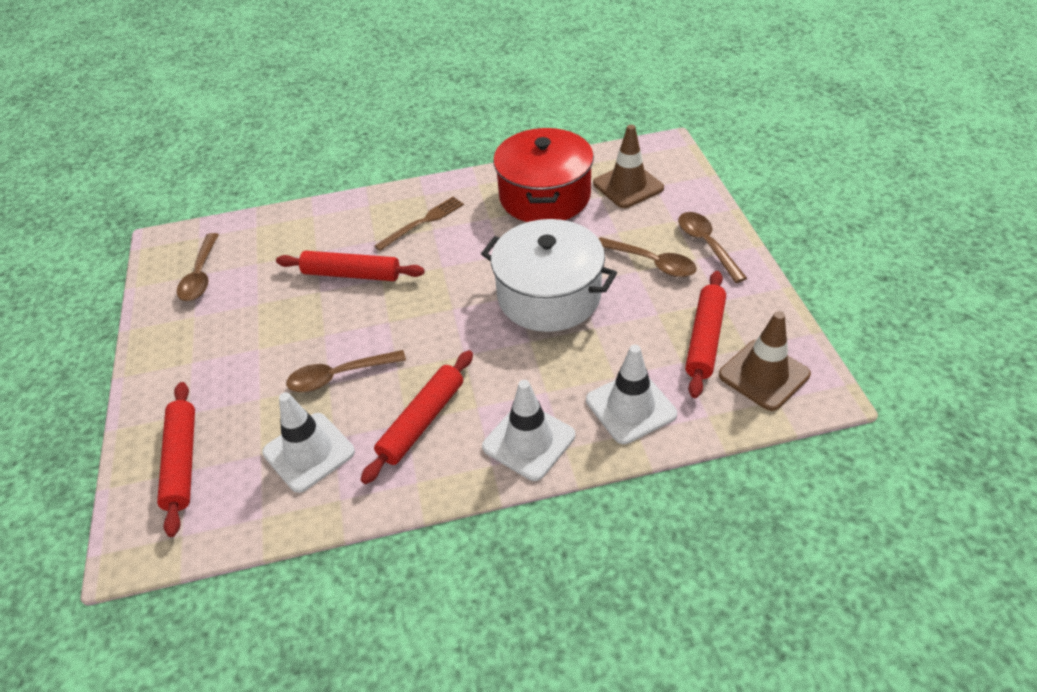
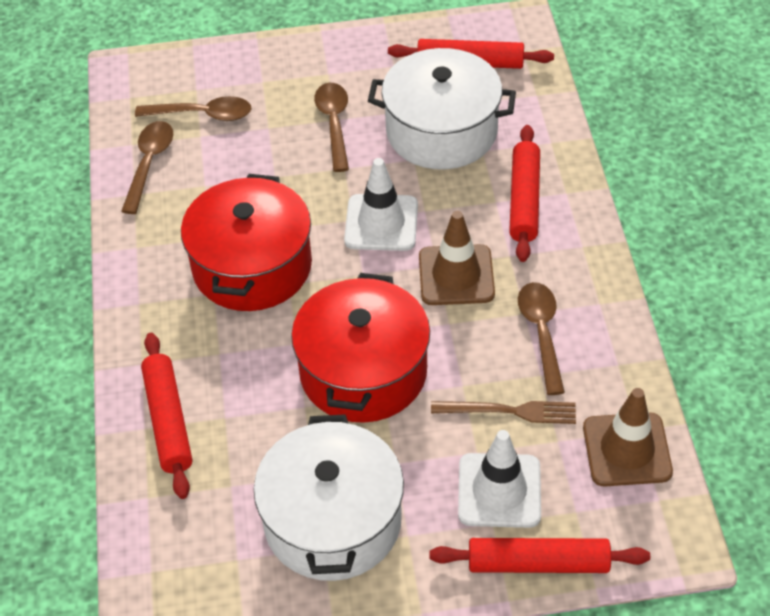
red pot: 1 -> 2
white pot: 1 -> 2
white traffic cone: 3 -> 2

